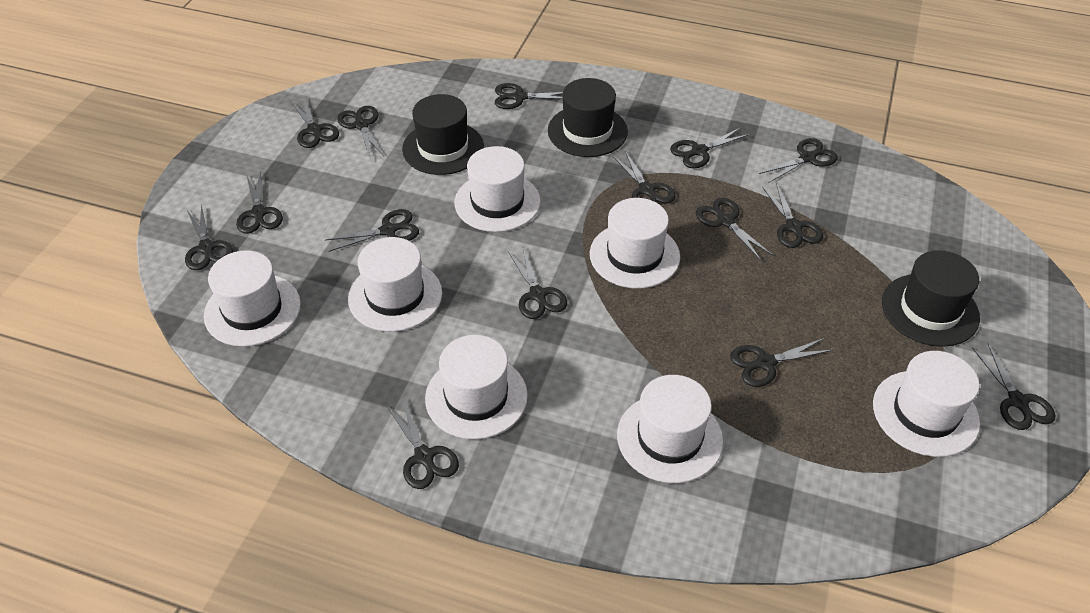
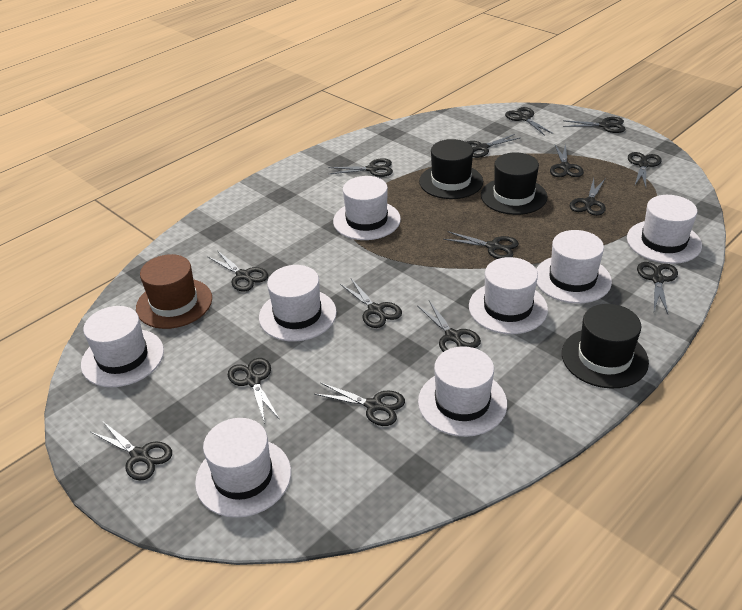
brown hat: 0 -> 1
white hat: 7 -> 8

